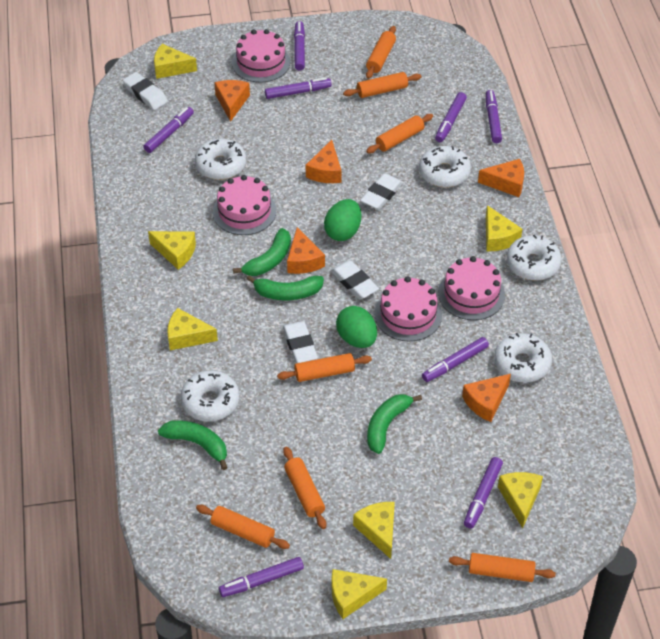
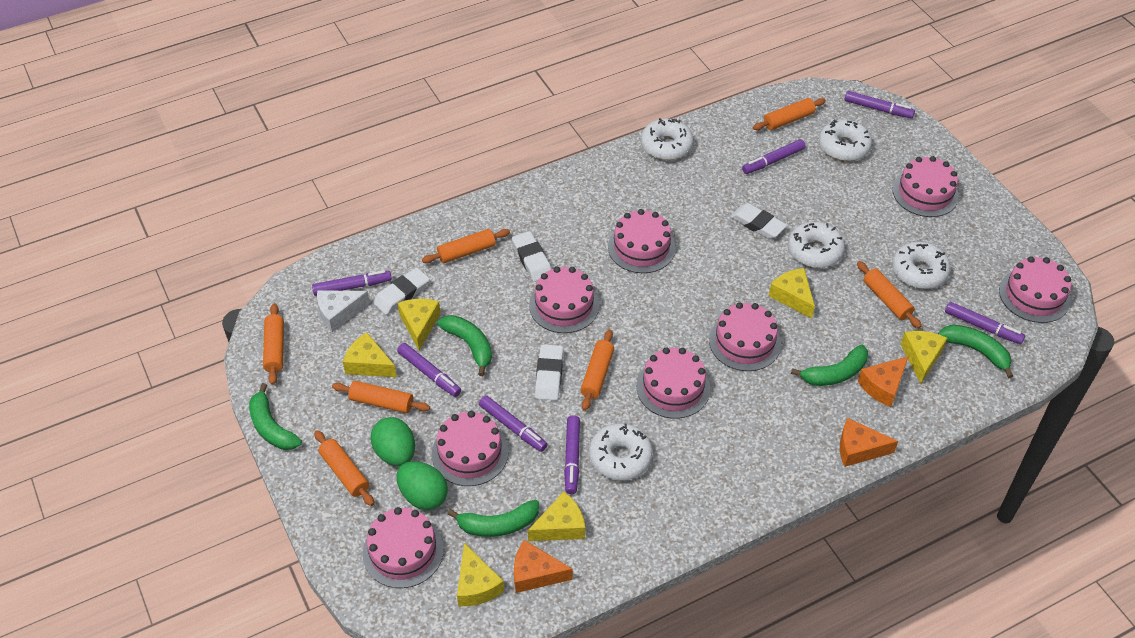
green banana: 4 -> 5
orange cheese: 5 -> 3
pink cake: 4 -> 8
purple marker: 8 -> 7
white cheese: 0 -> 1
yellow cheese: 7 -> 6

